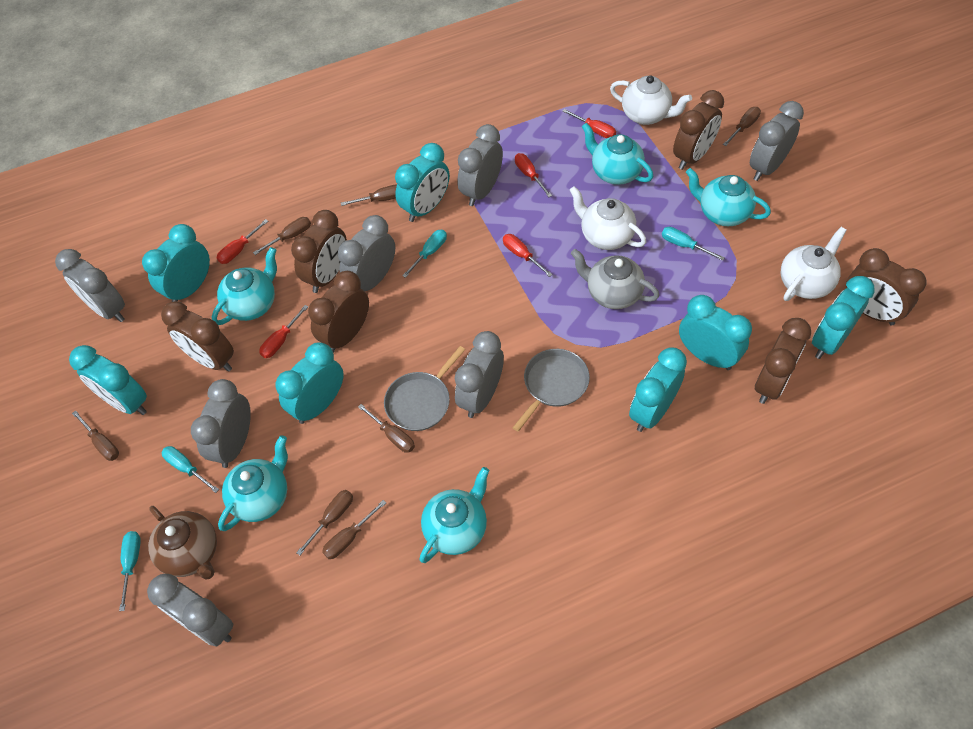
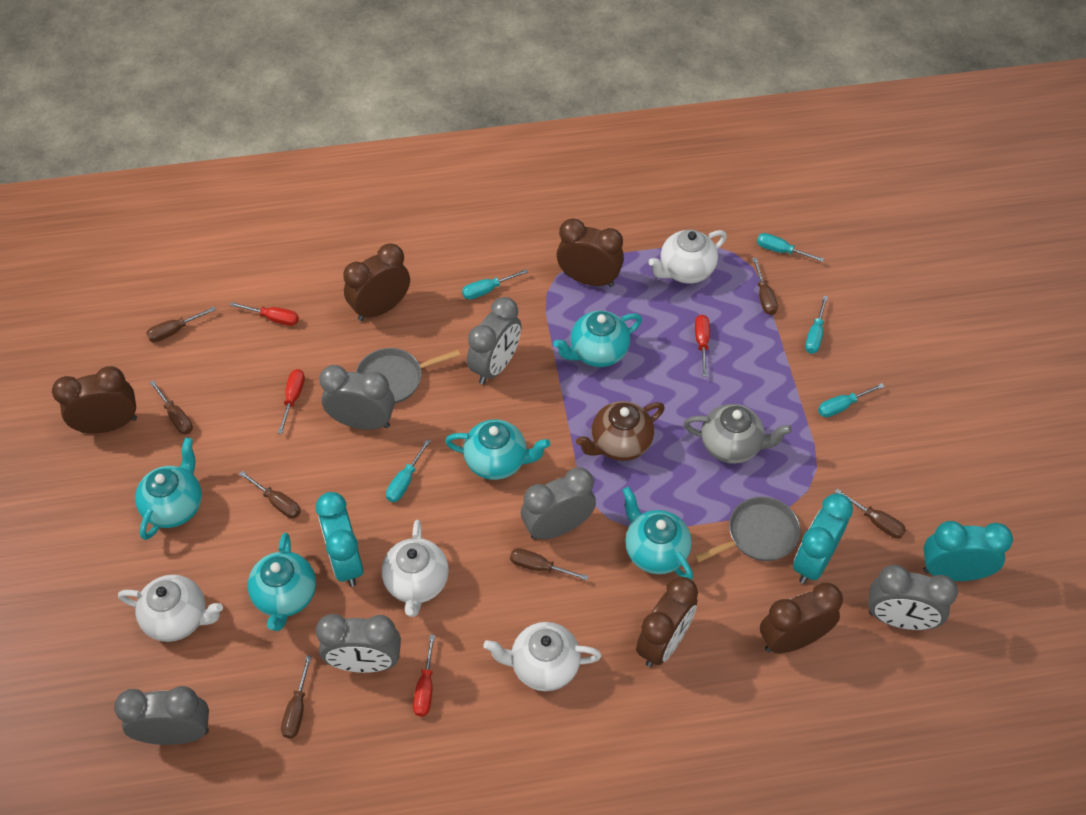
brown clock: 6 -> 5
grey clock: 7 -> 6
red screwdriver: 5 -> 4
turquoise clock: 7 -> 3
turquoise screwdriver: 4 -> 5
white teapot: 3 -> 4

